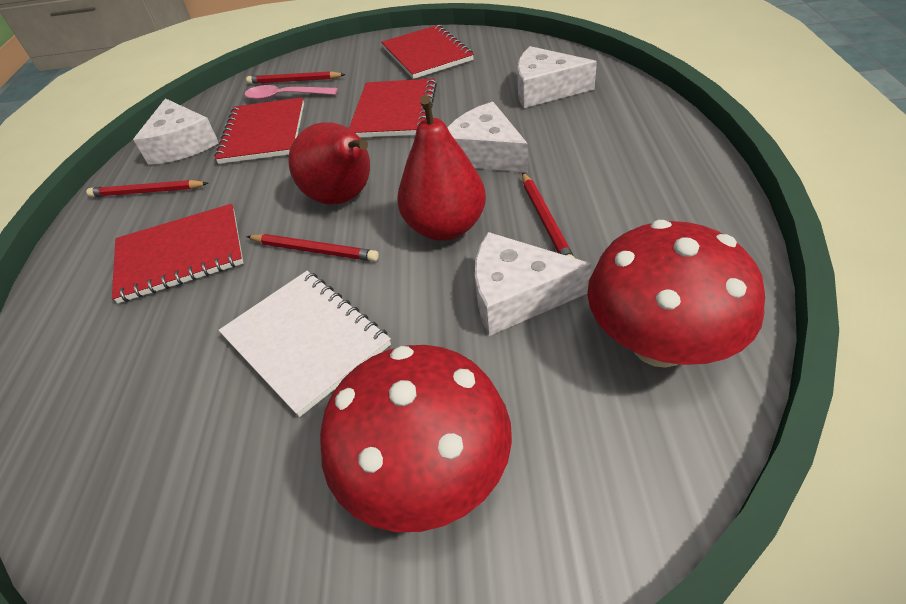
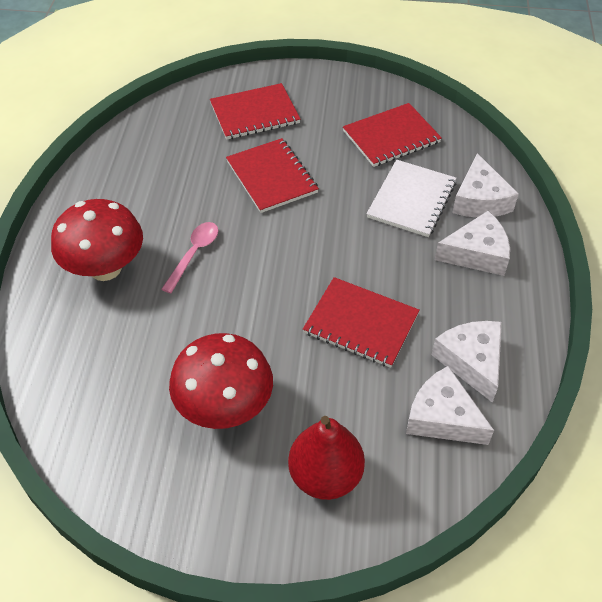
red pear: 2 -> 1
red pencil: 4 -> 0

